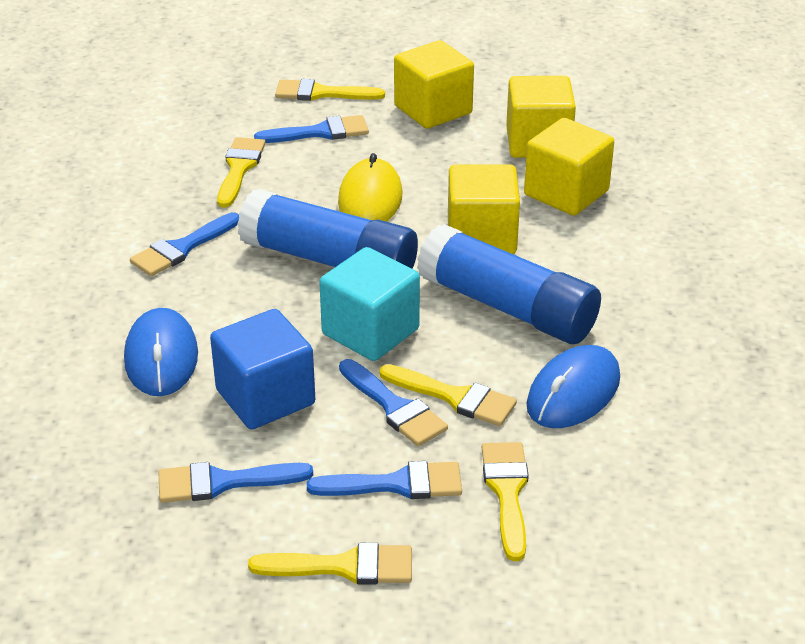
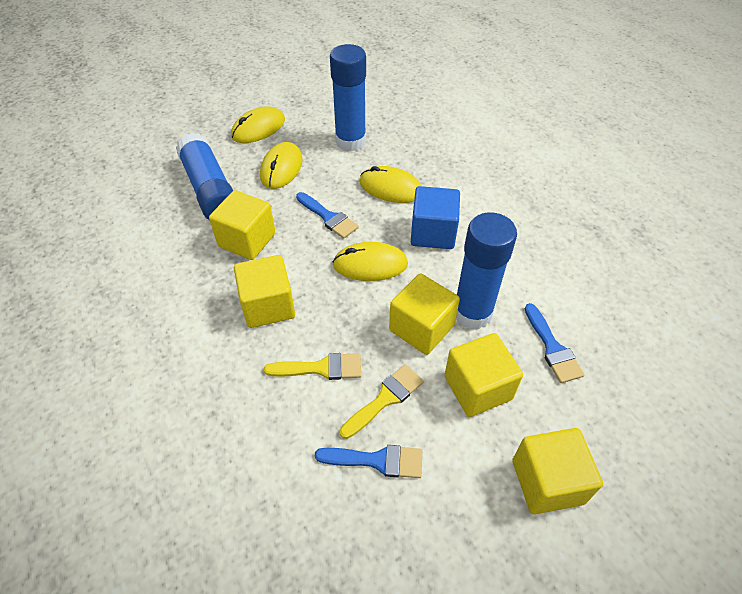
blue brush: 5 -> 3
blue glue stick: 2 -> 3
blue mouse: 2 -> 0
turquoise cube: 1 -> 0
yellow brush: 5 -> 2
yellow cube: 4 -> 5
yellow mouse: 1 -> 4

